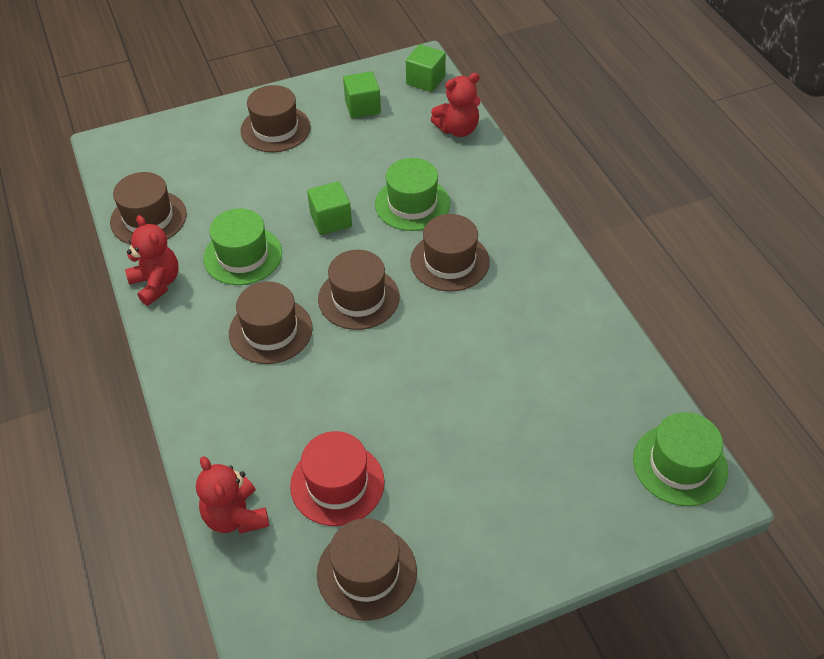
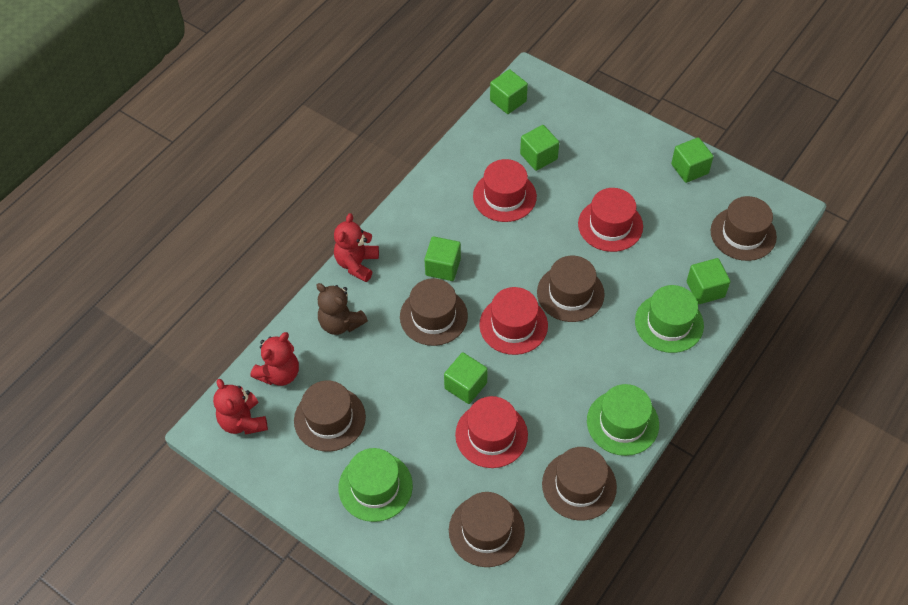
brown teddy bear: 0 -> 1
green cube: 3 -> 6
red hat: 1 -> 4

